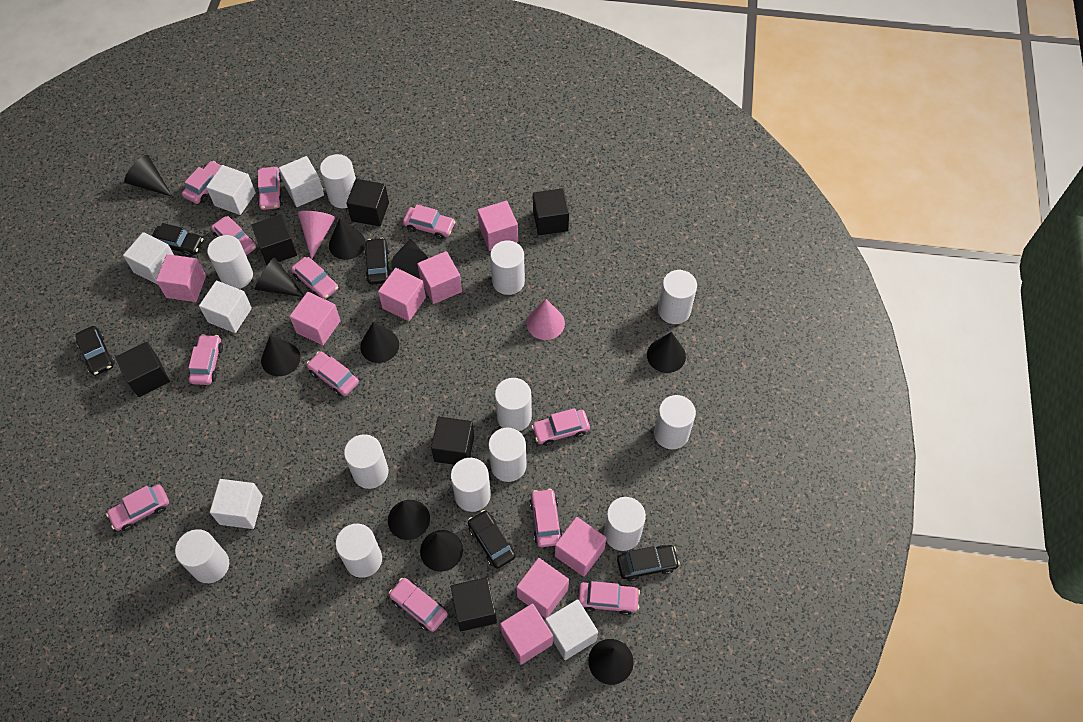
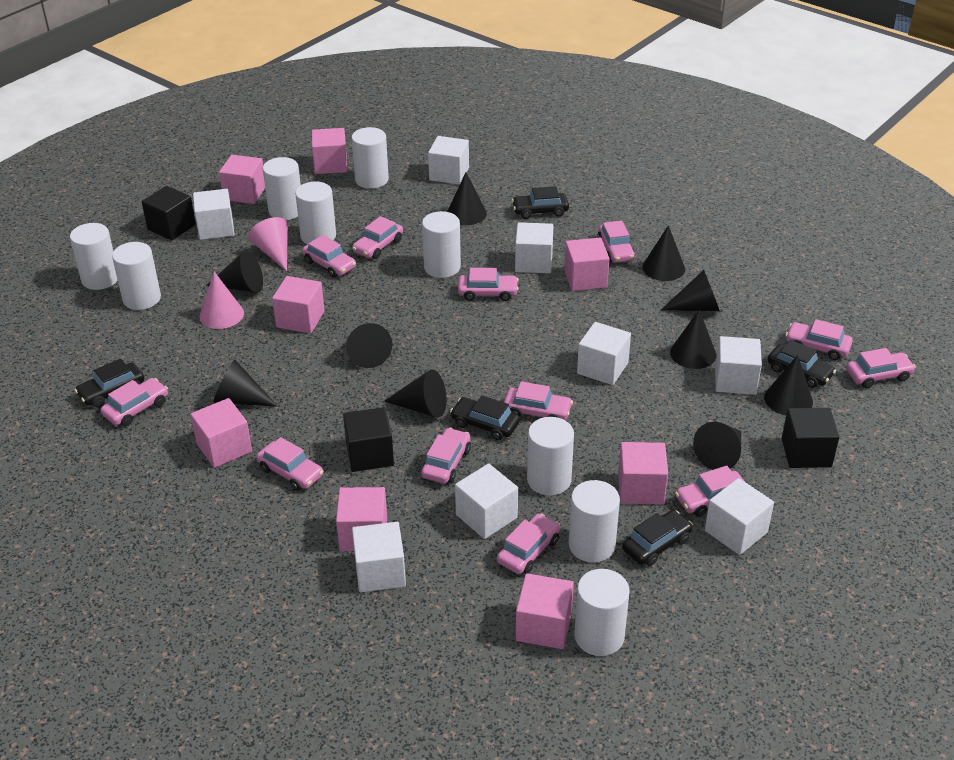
black cube: 6 -> 3
white cube: 6 -> 8
white cylinder: 12 -> 9

